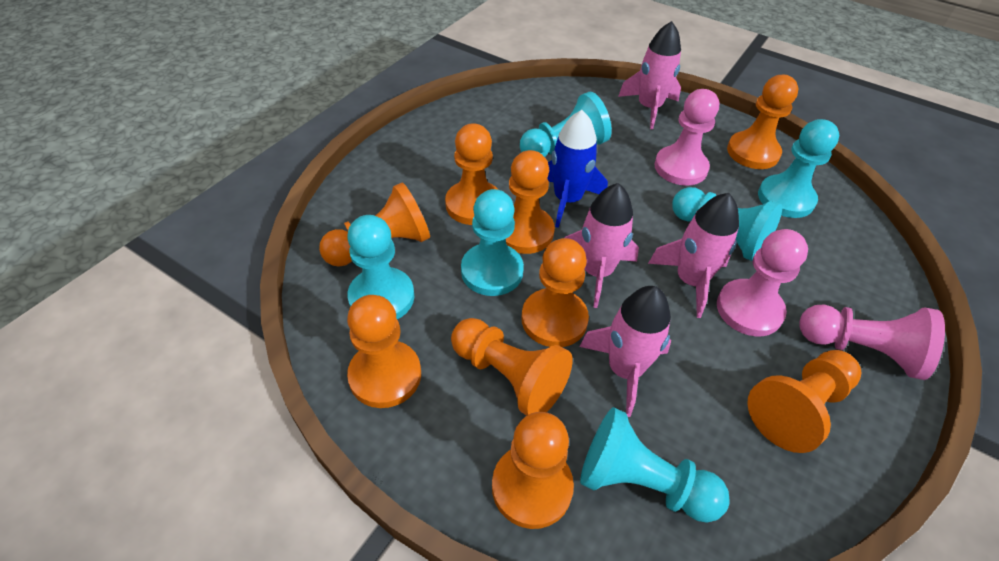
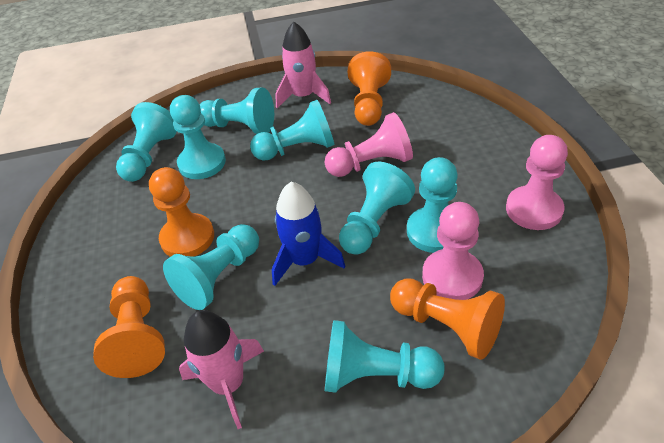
orange pawn: 9 -> 4
pink rocket: 4 -> 2
turquoise pawn: 6 -> 8

